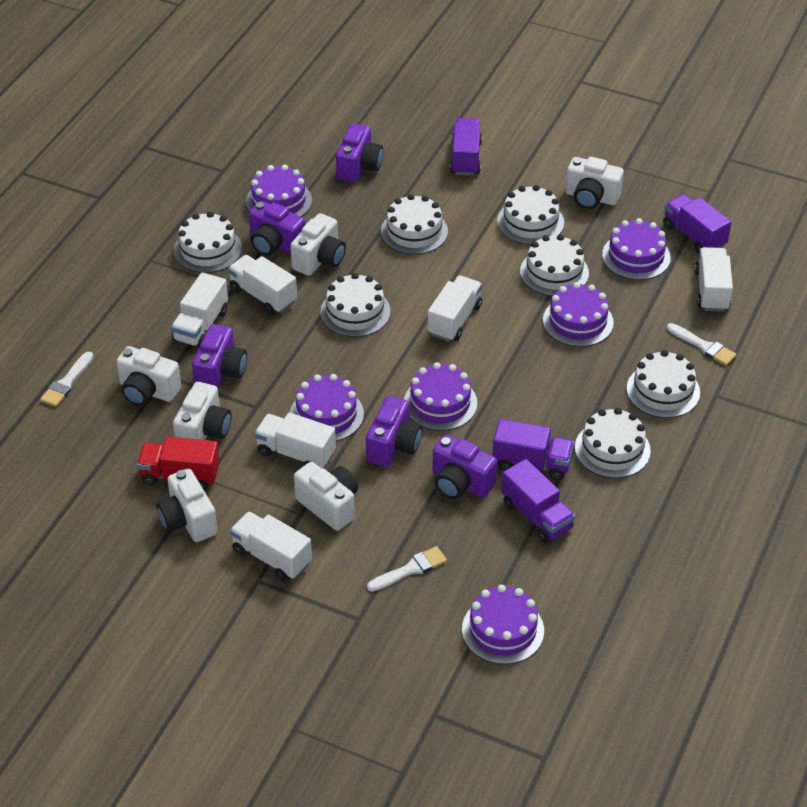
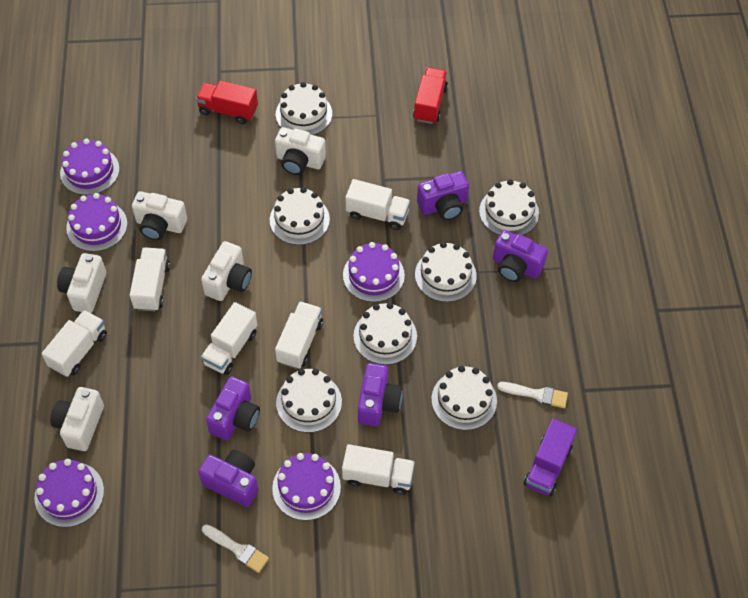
purple cake: 6 -> 5
purple truck: 4 -> 1
red truck: 1 -> 2
white brush: 3 -> 2
white camera: 6 -> 5

